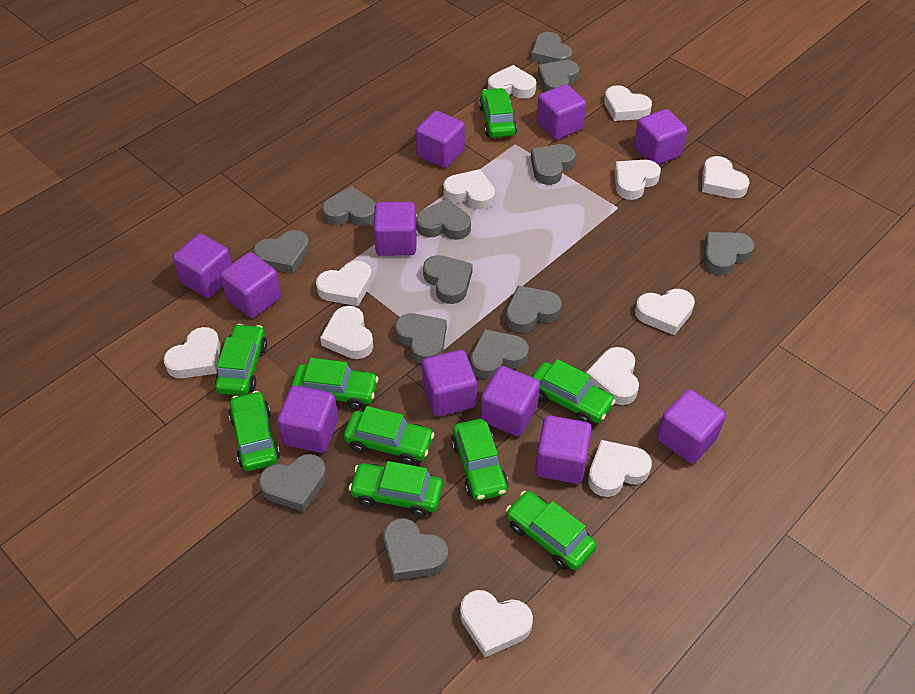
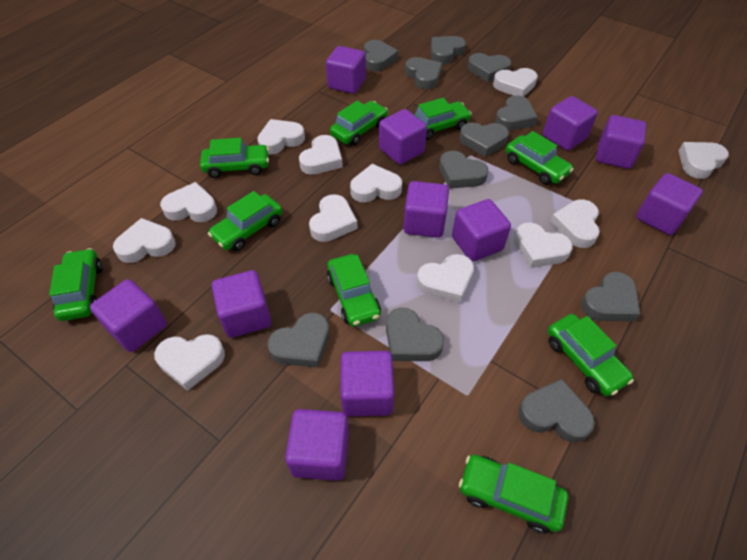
grey heart: 13 -> 11

